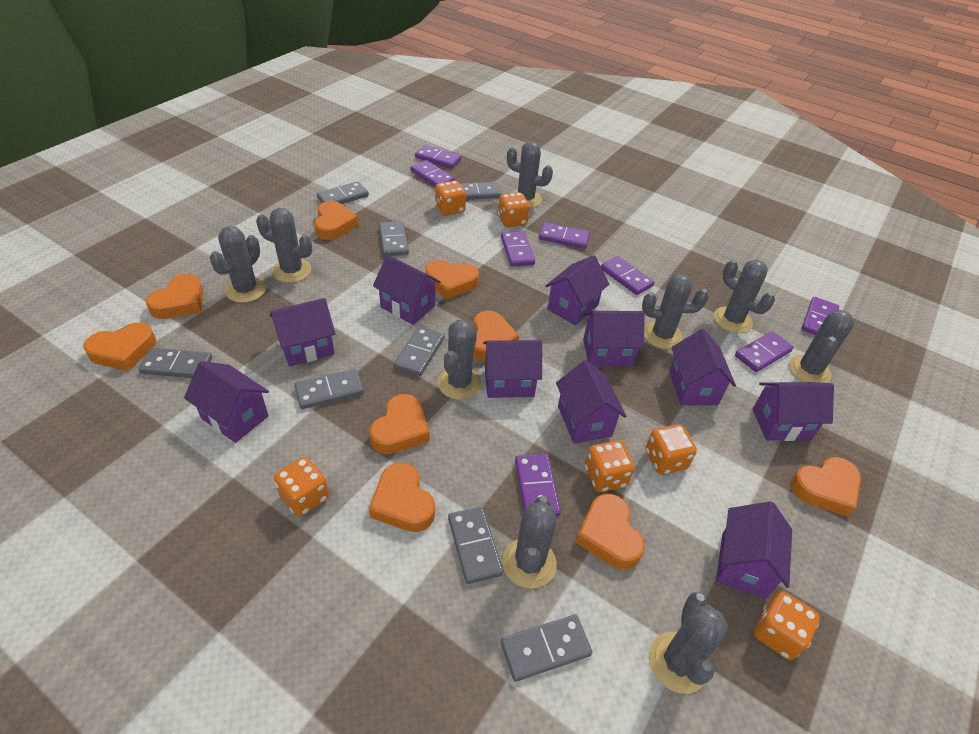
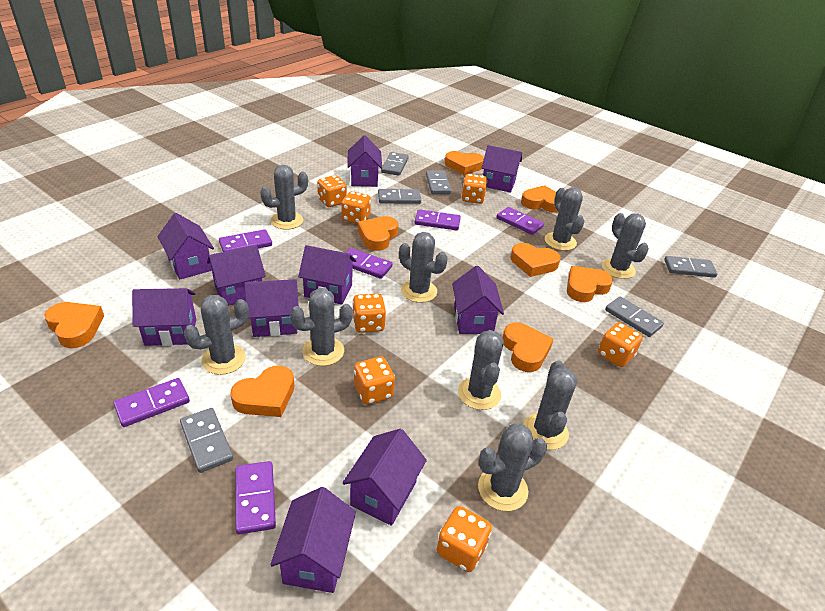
grey domino: 8 -> 6
orange dice: 6 -> 7
orange heart: 9 -> 8
purple domino: 8 -> 6

